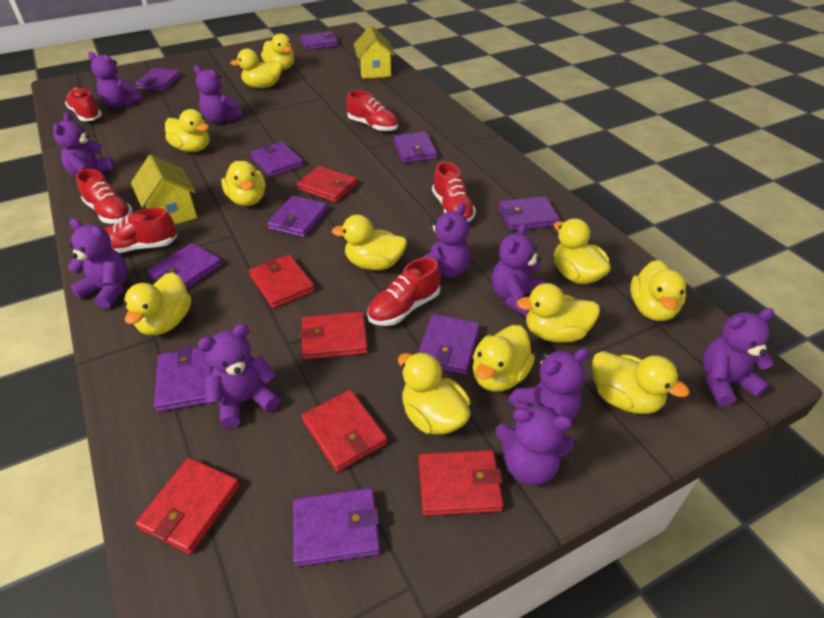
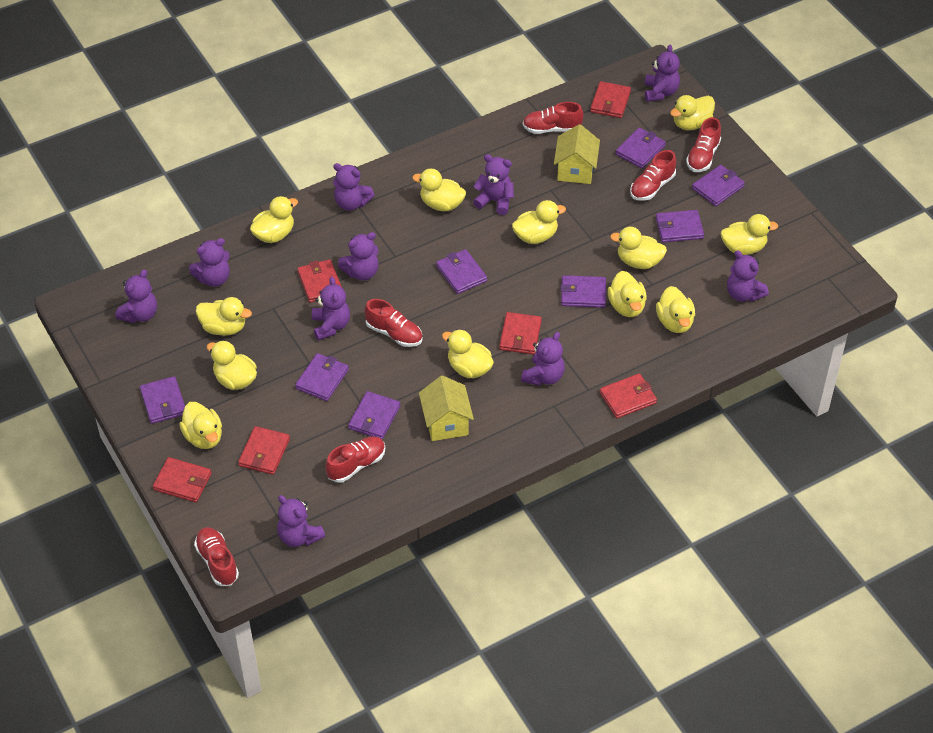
purple wallet: 10 -> 8

